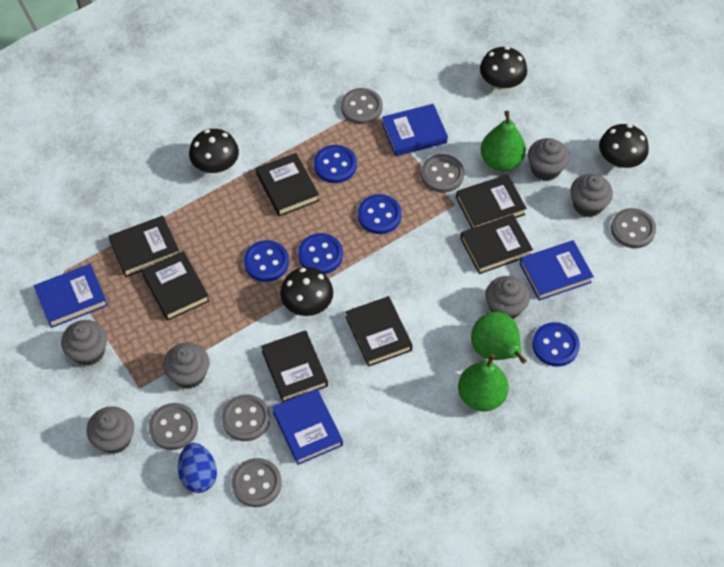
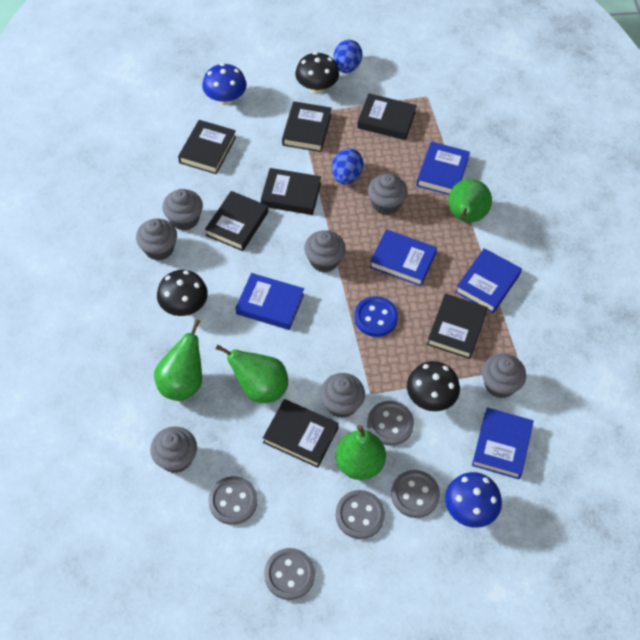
black mushroom: 4 -> 3
blue book: 4 -> 5
blue button: 5 -> 1
blue egg: 1 -> 2
blue mushroom: 0 -> 2
green pear: 3 -> 4
grey button: 6 -> 5
grey cupcake: 6 -> 7

